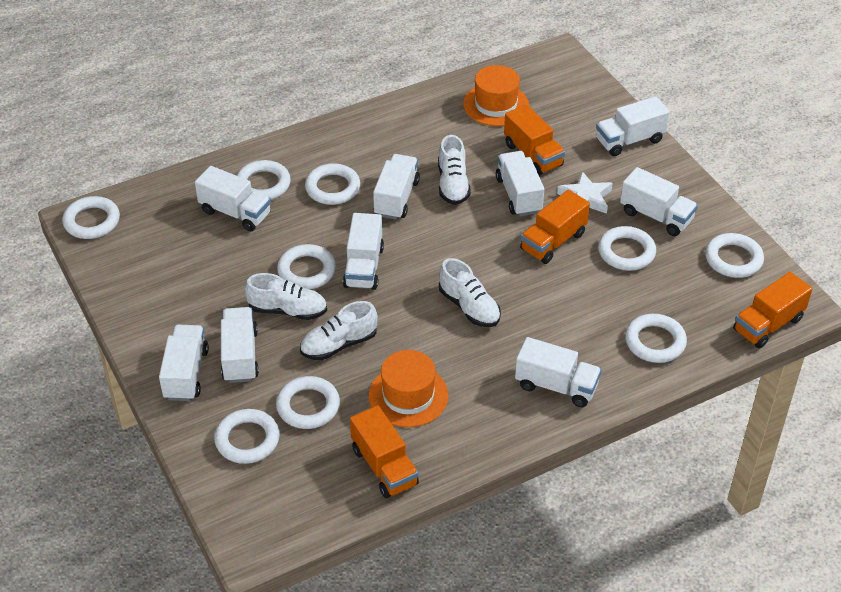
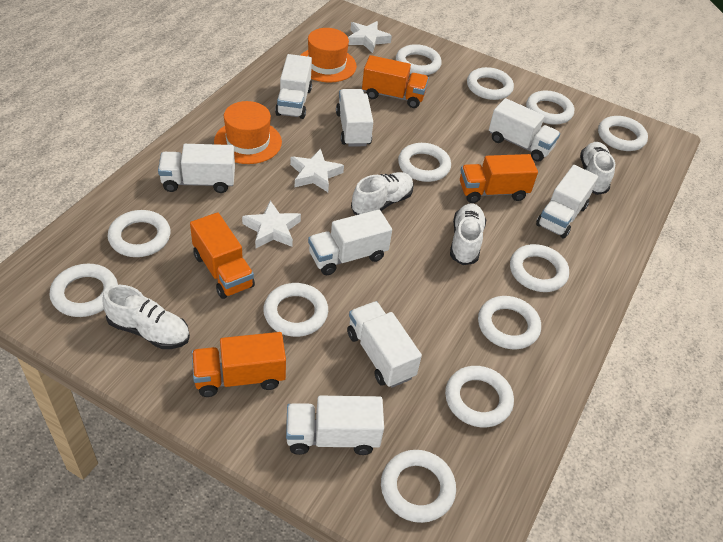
white ring: 9 -> 12
white star: 1 -> 3
white truck: 9 -> 8

